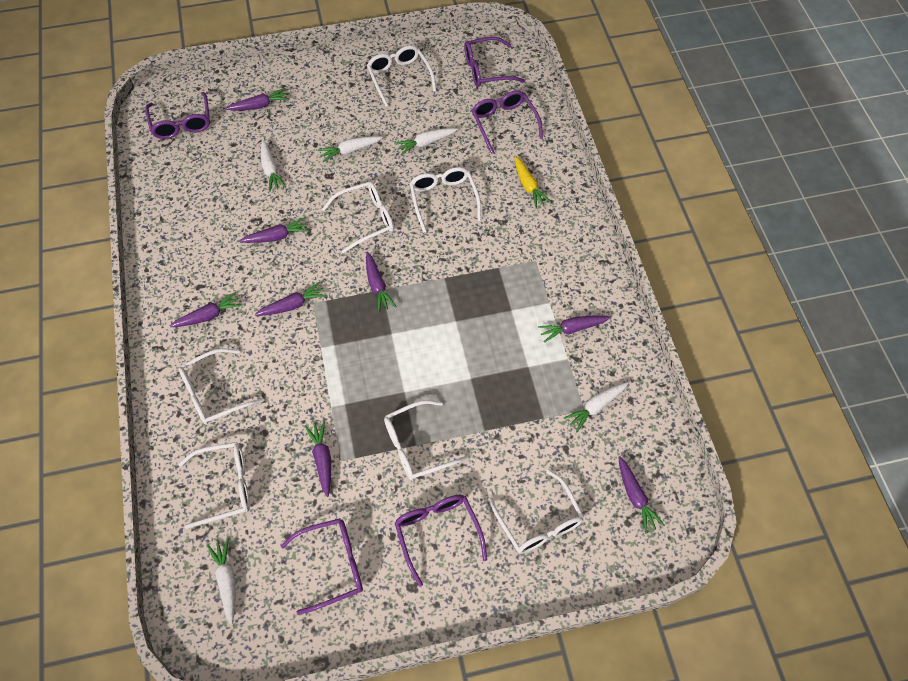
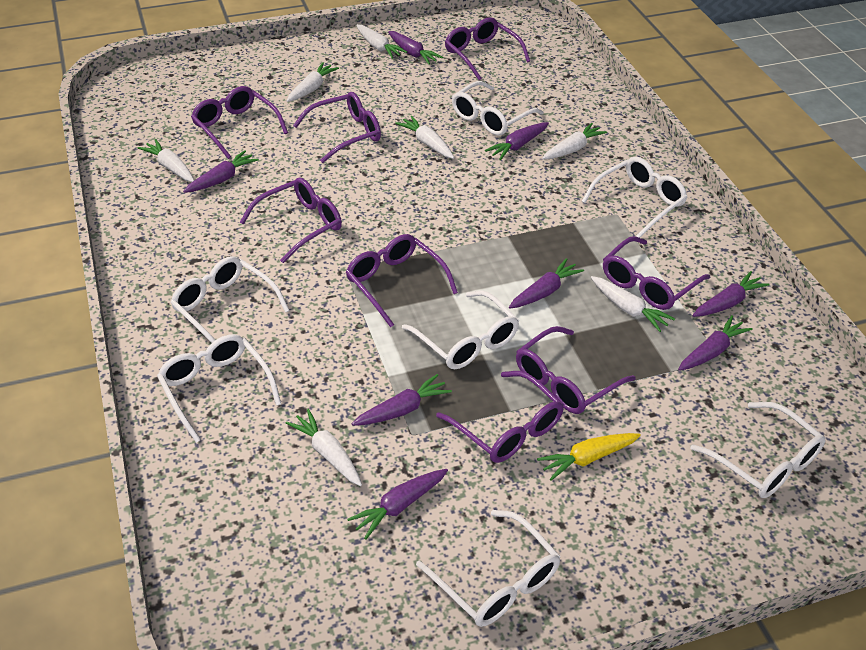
purple glasses: 5 -> 8
white carrot: 5 -> 7

